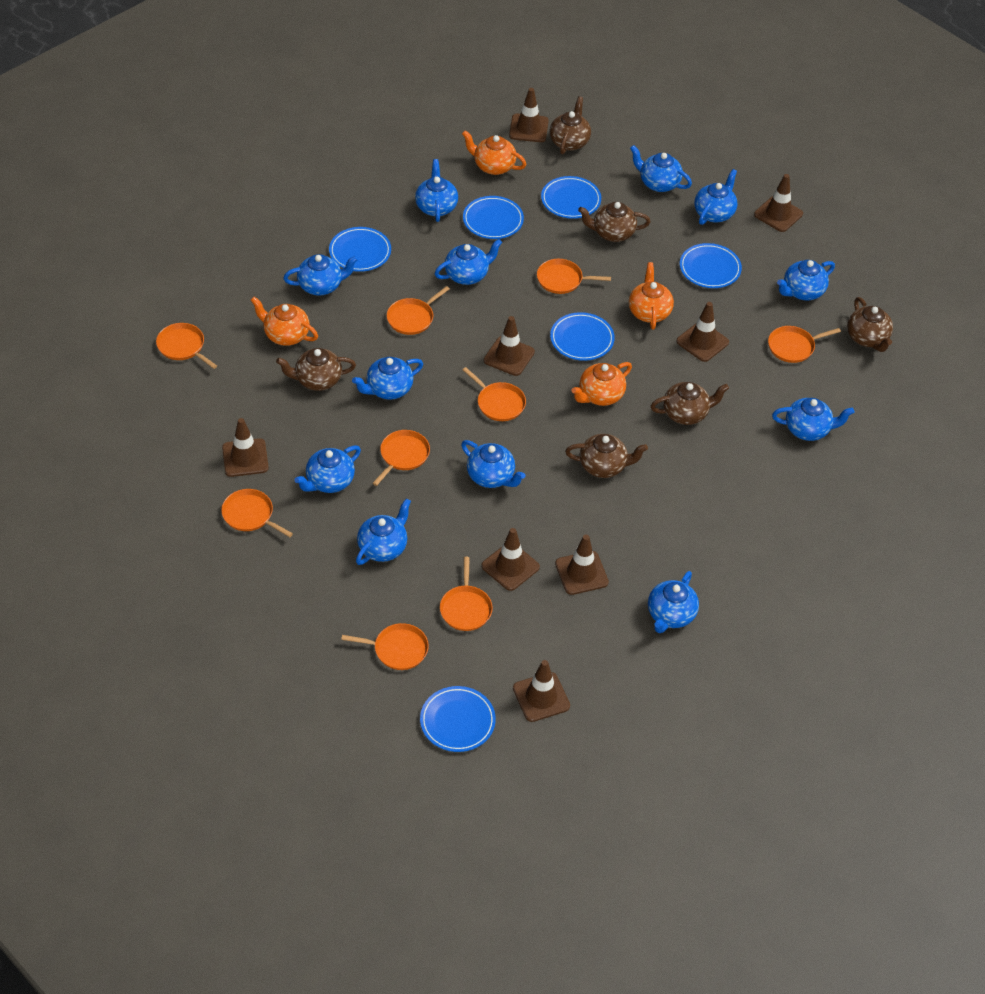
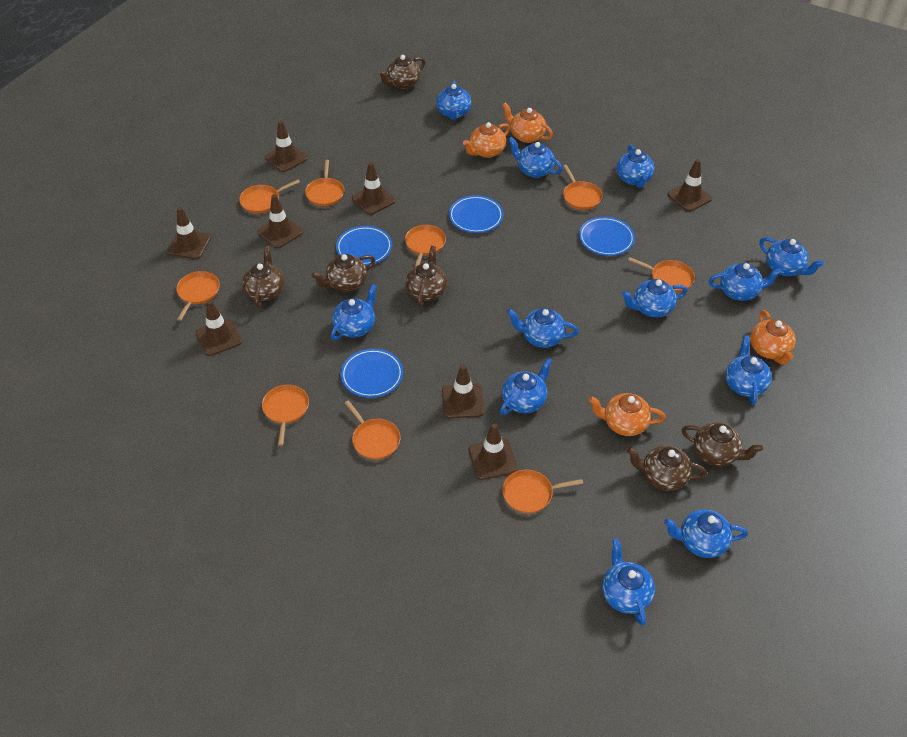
blue plate: 6 -> 4

